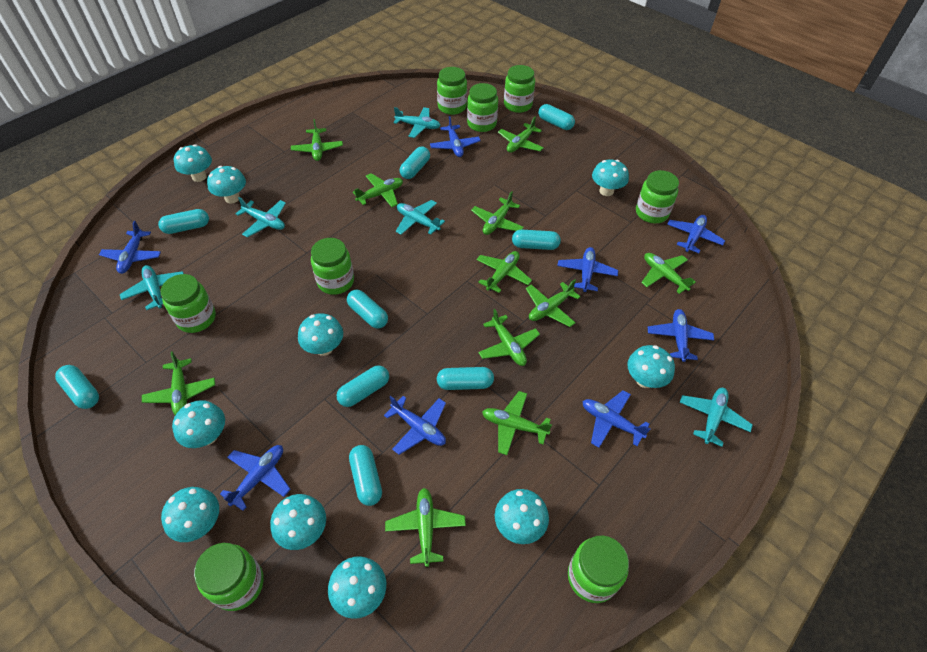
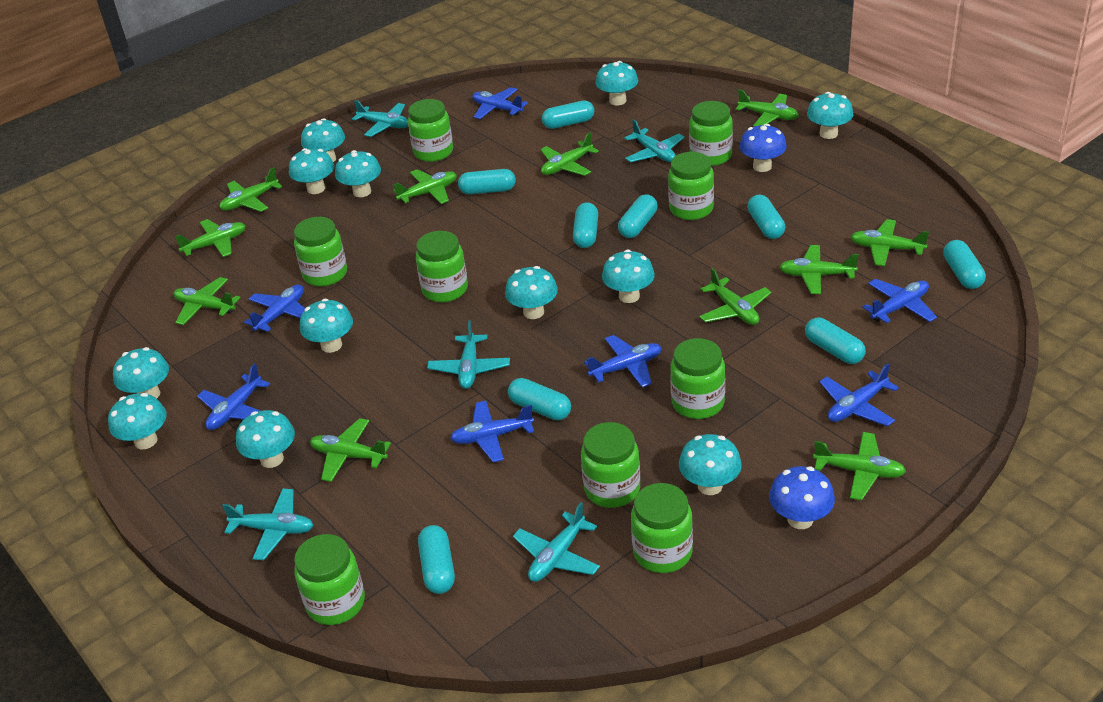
blue mushroom: 0 -> 2
blue plane: 8 -> 7
green jar: 8 -> 9
turquoise mushroom: 10 -> 12

